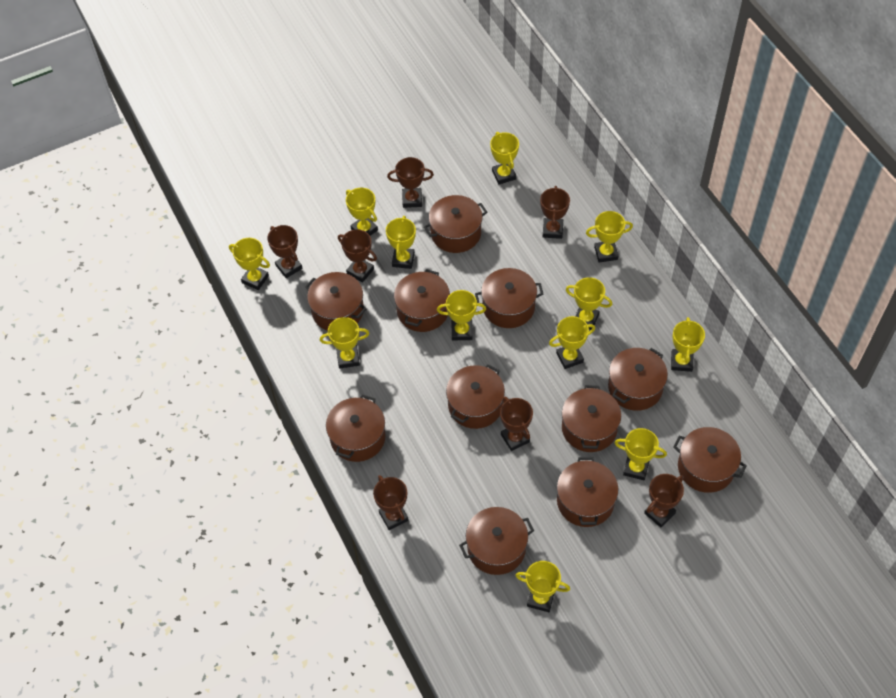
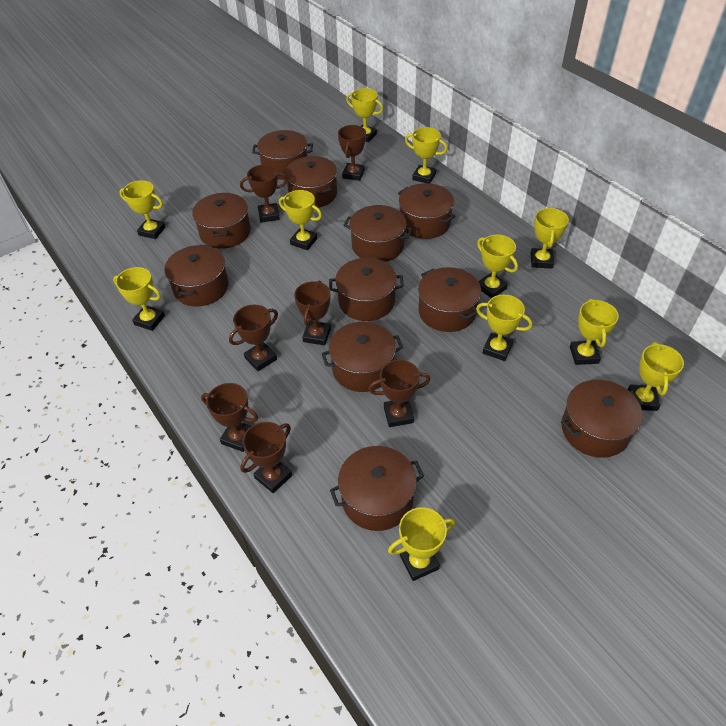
yellow trophy: 12 -> 11

